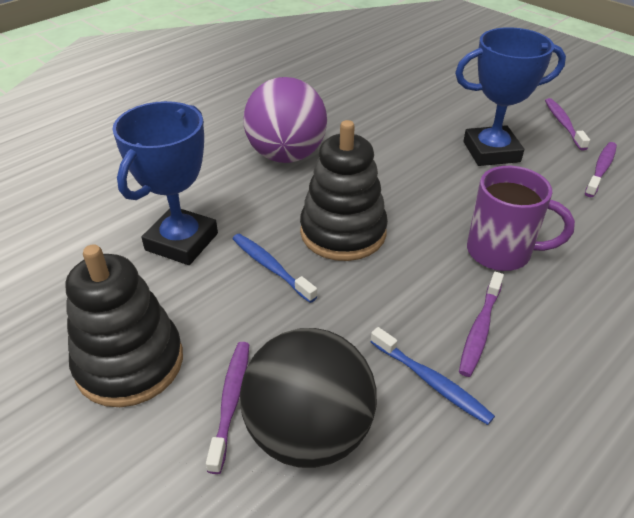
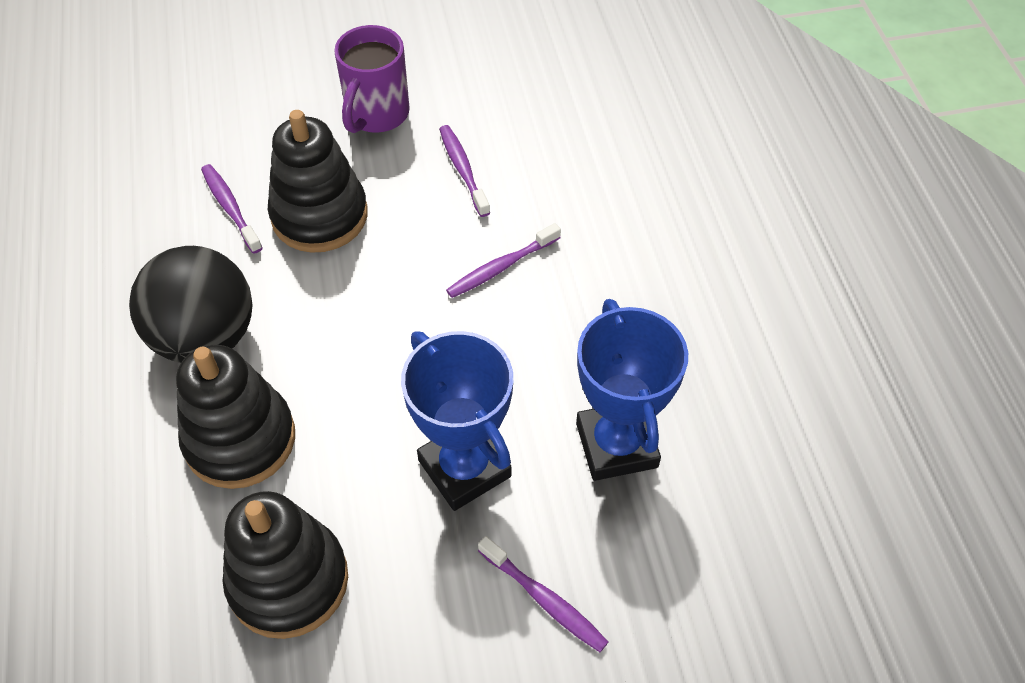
black stacking toy: 2 -> 3
blue toothbrush: 2 -> 0
purple ball: 1 -> 0

